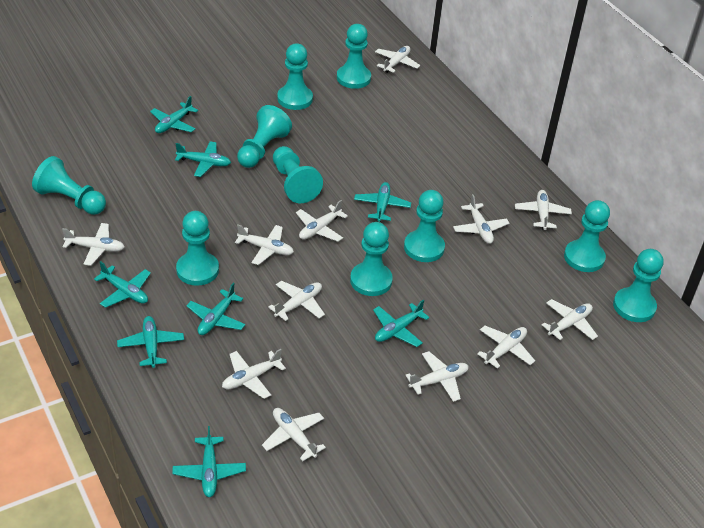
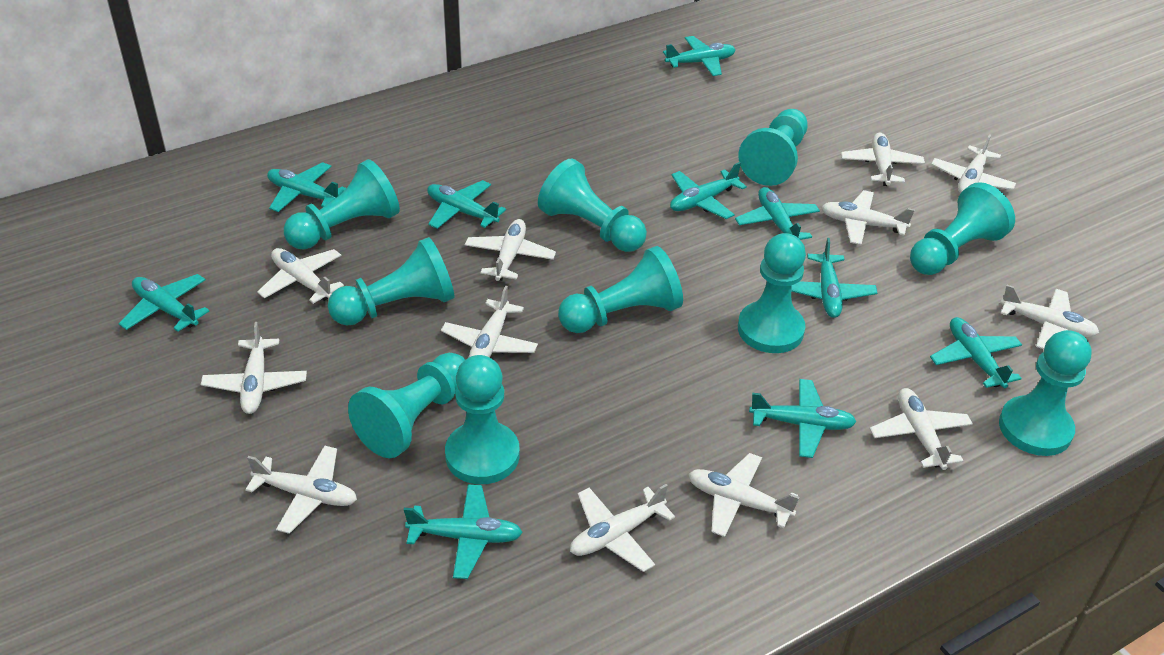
turquoise plane: 8 -> 10

